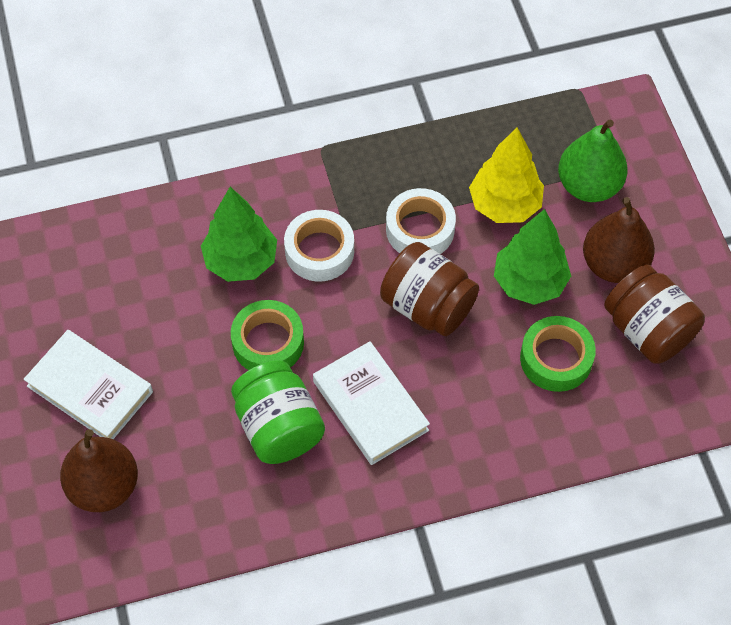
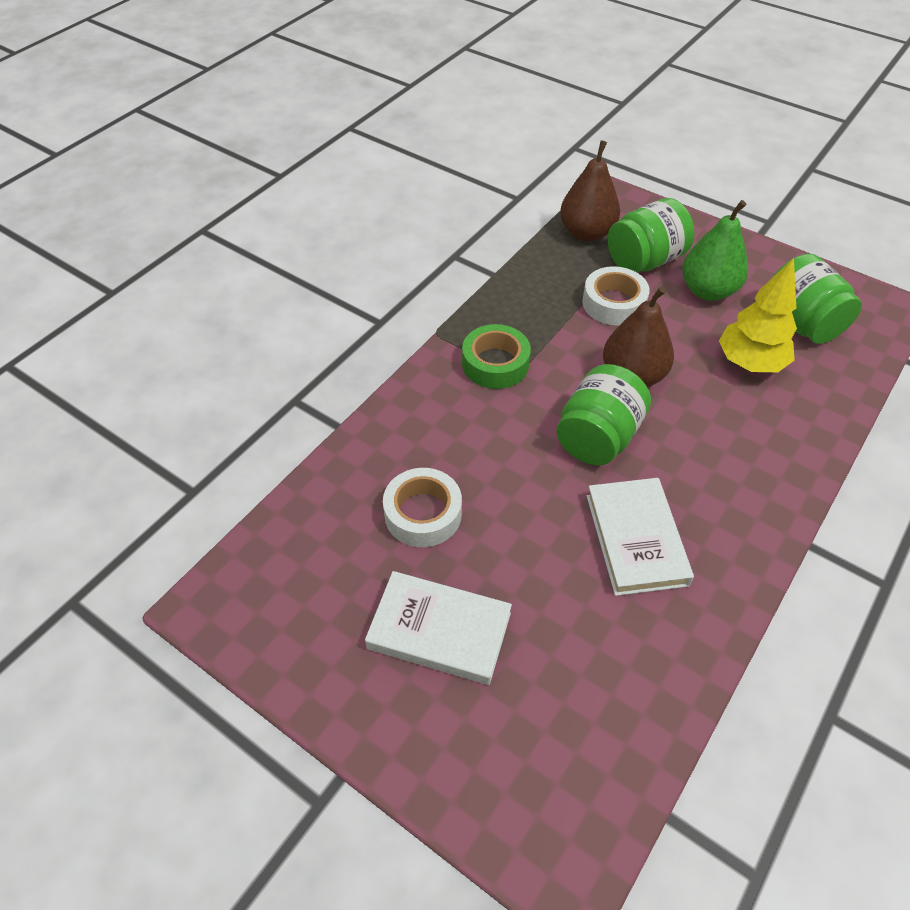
brown jar: 2 -> 0
green jar: 1 -> 3
green tape: 2 -> 1
green tree: 2 -> 0

